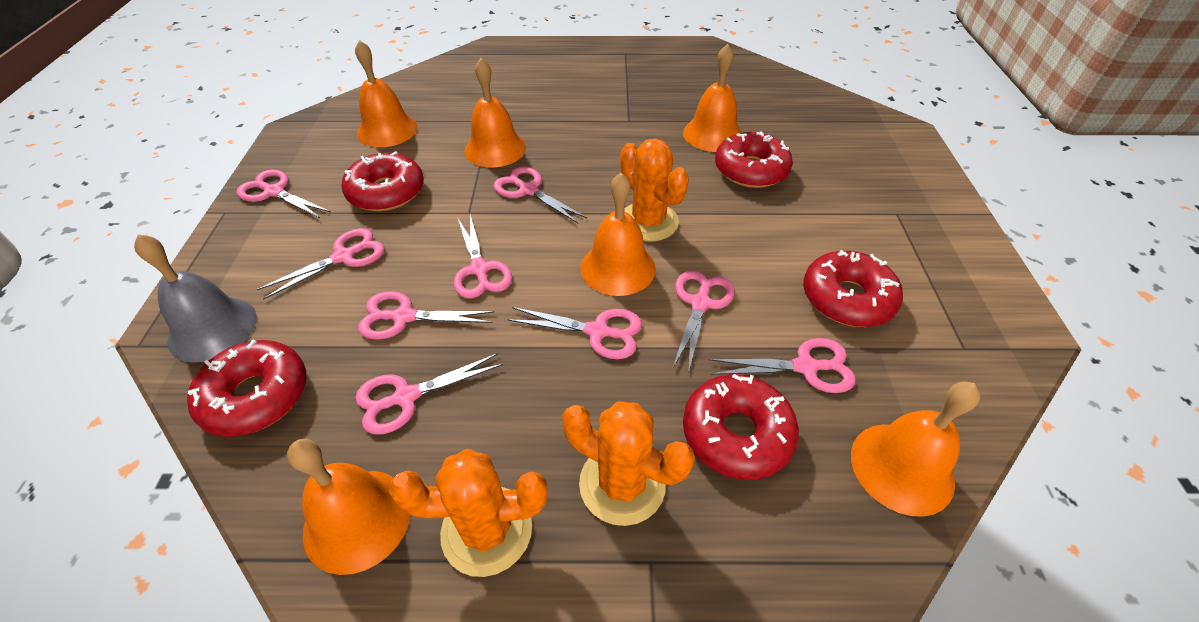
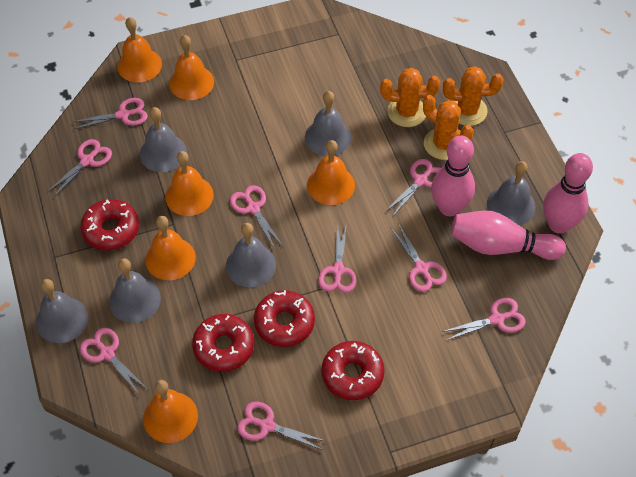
grey bell: 1 -> 6
pink bowling pin: 0 -> 3
red donut: 5 -> 4

